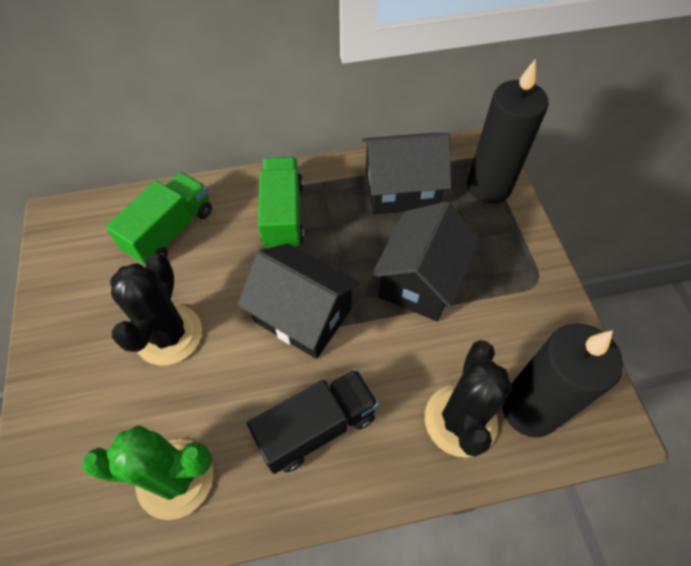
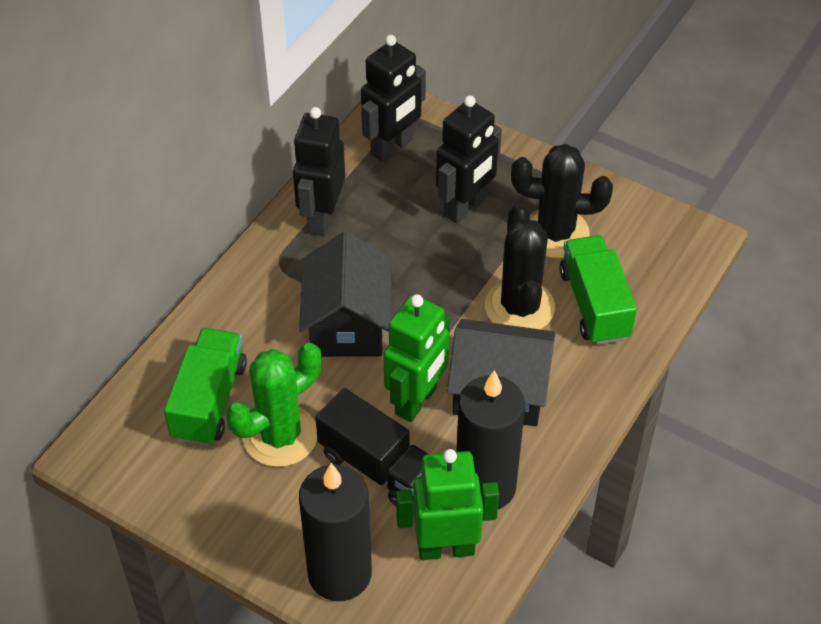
black house: 3 -> 2
black robot: 0 -> 3
green robot: 0 -> 2

